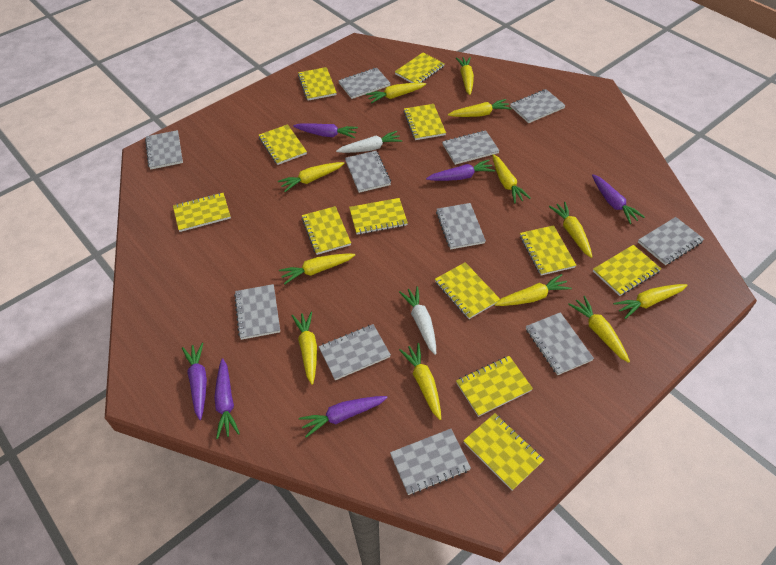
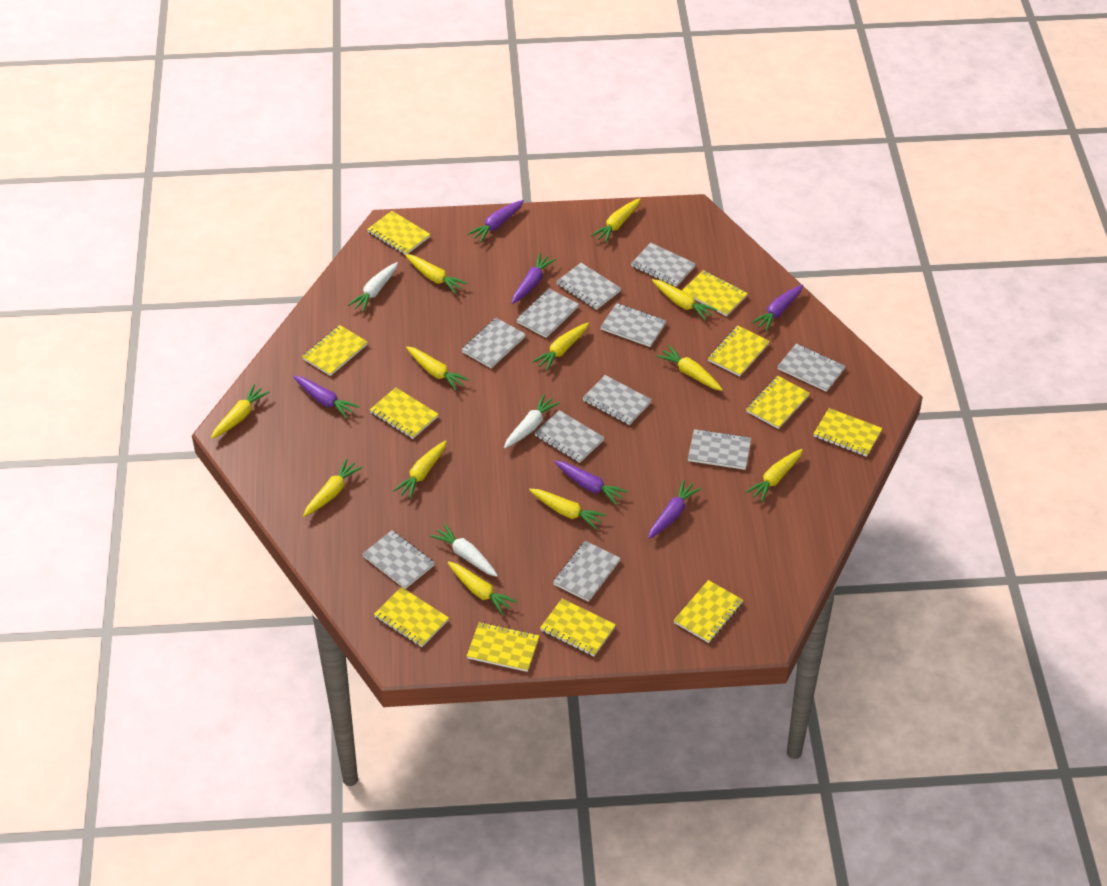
white carrot: 2 -> 3
yellow notebook: 12 -> 11

